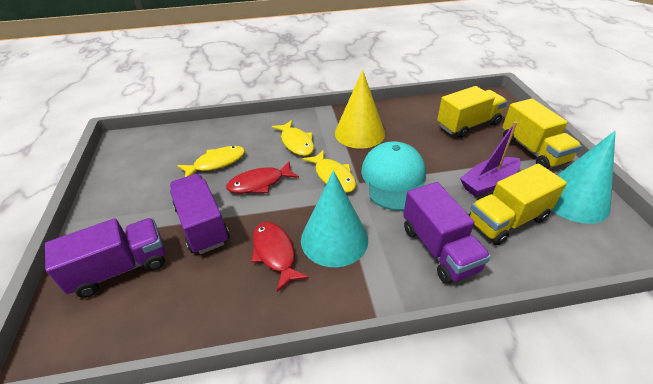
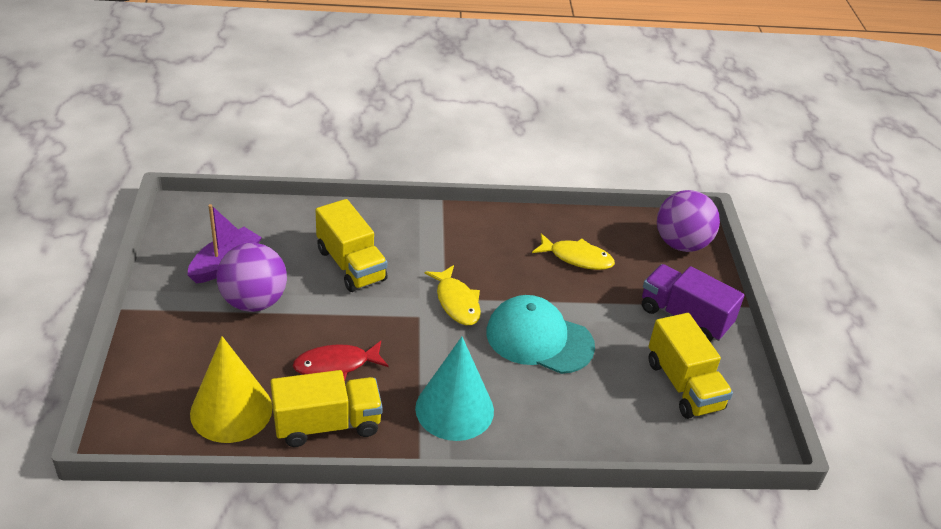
purple ball: 0 -> 2
purple truck: 3 -> 1
red fish: 2 -> 1
turquoise cone: 2 -> 1
yellow fish: 3 -> 2

